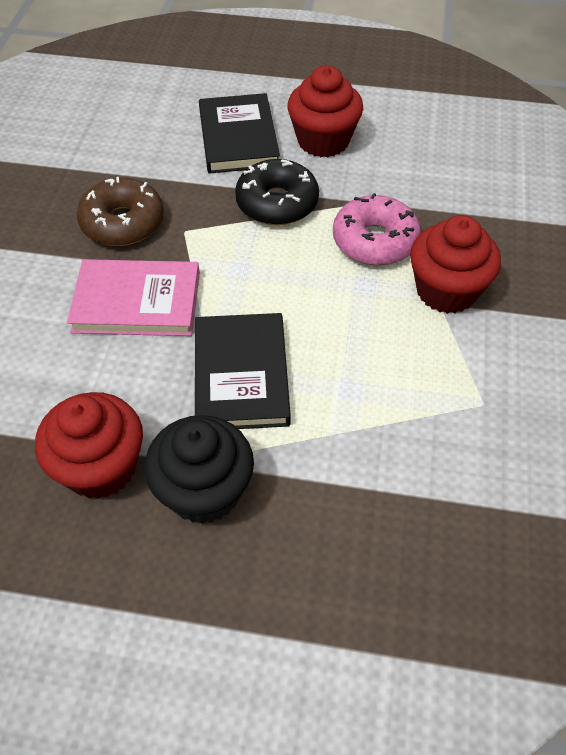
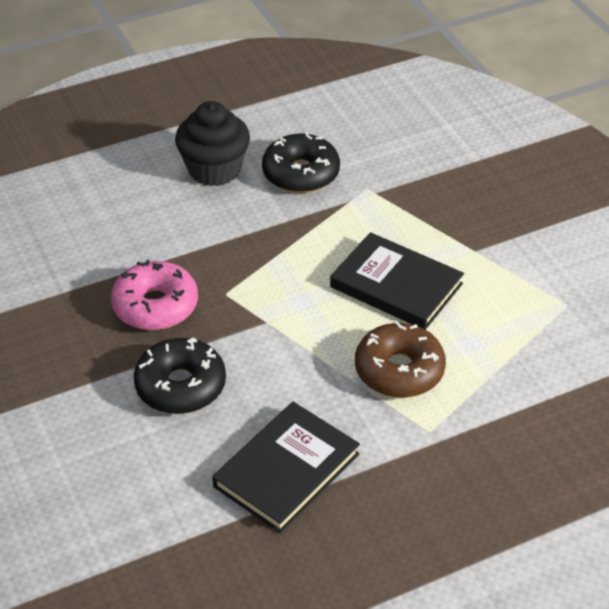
black donut: 1 -> 2
pink book: 1 -> 0
red cupcake: 3 -> 0

